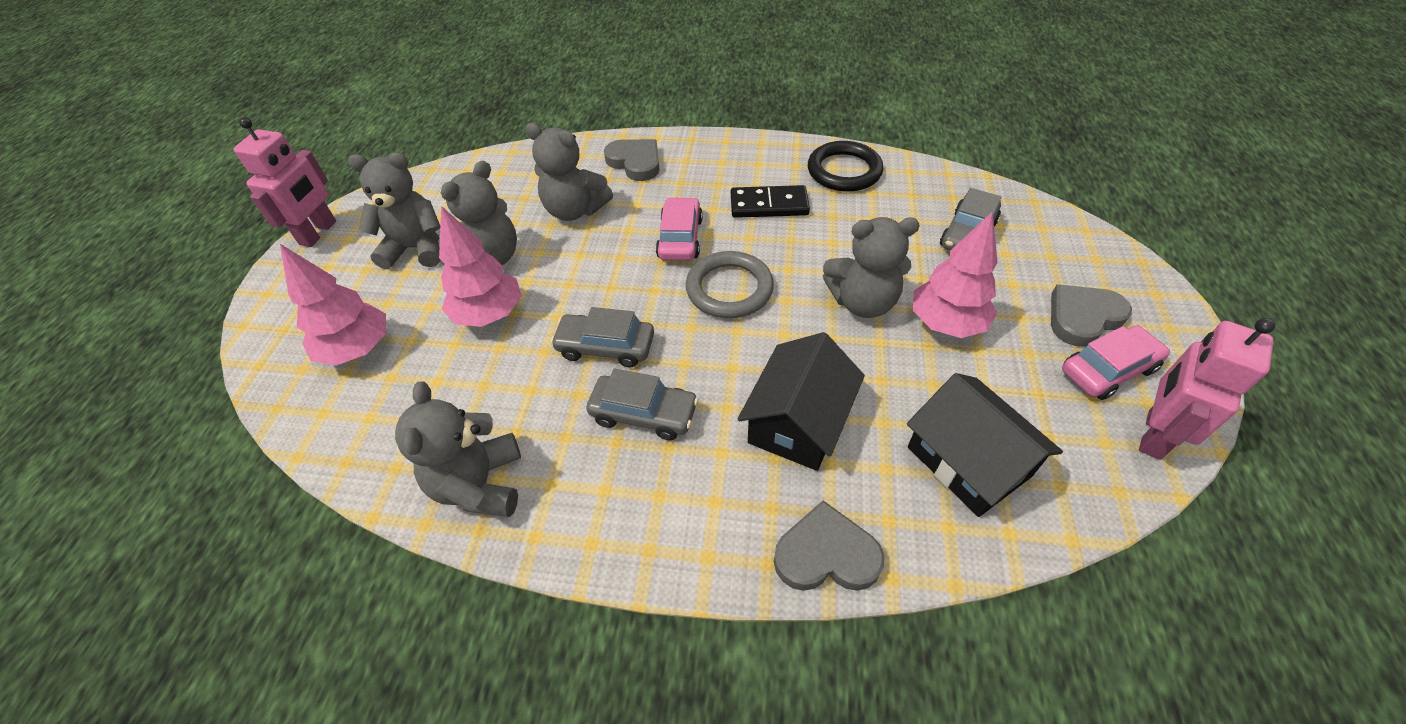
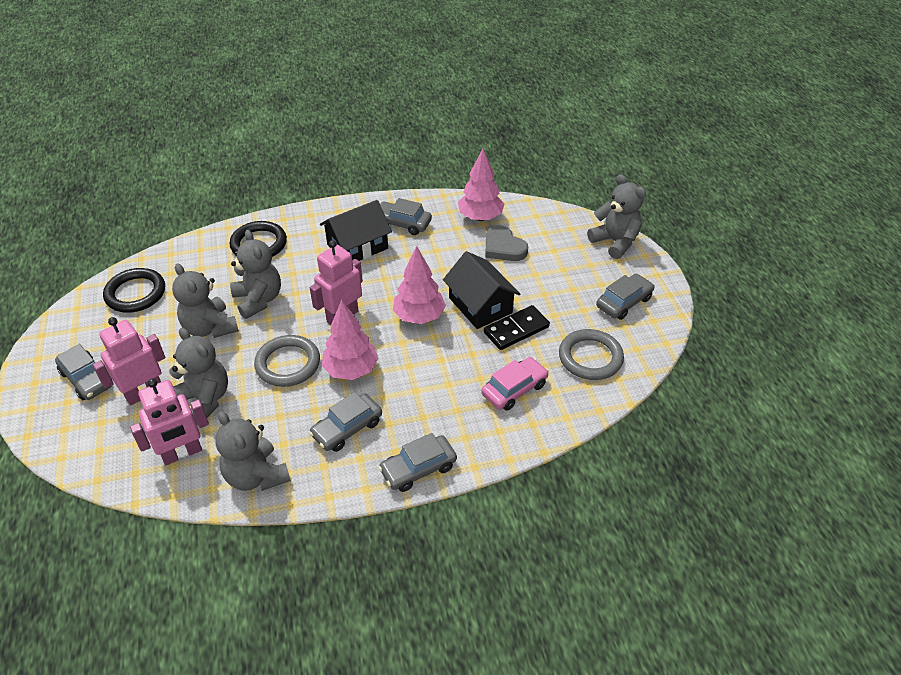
black ring: 1 -> 2
grey car: 3 -> 5
grey heart: 3 -> 1
grey ring: 1 -> 2
pink car: 2 -> 1
pink robot: 2 -> 3

